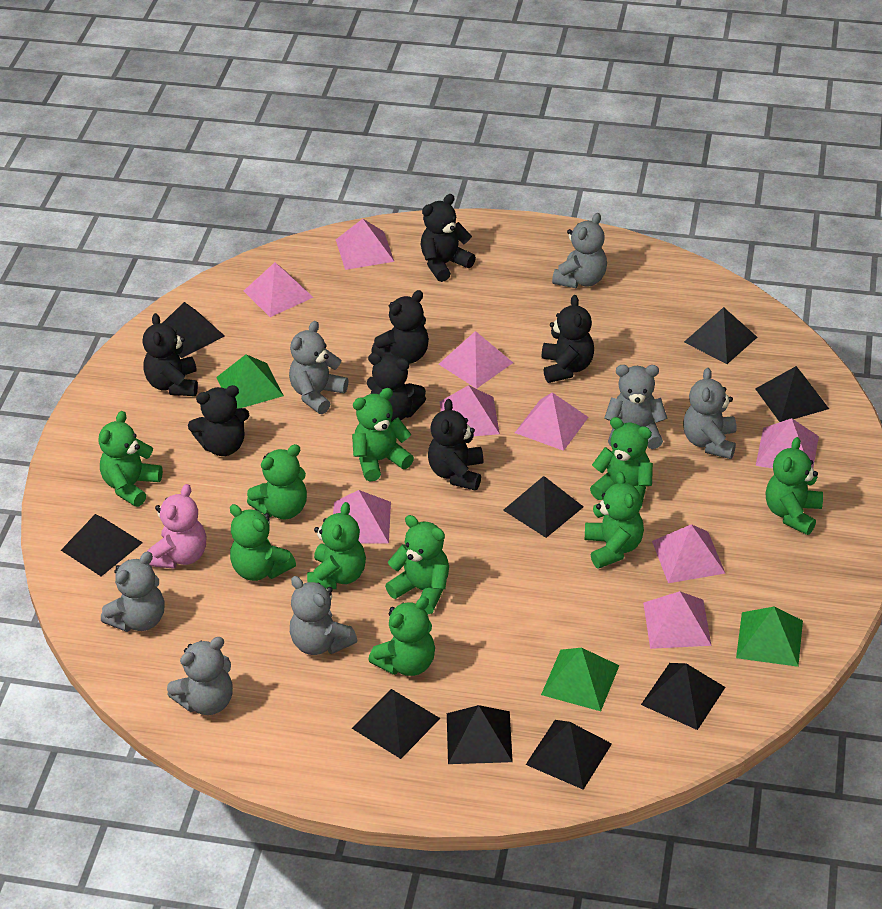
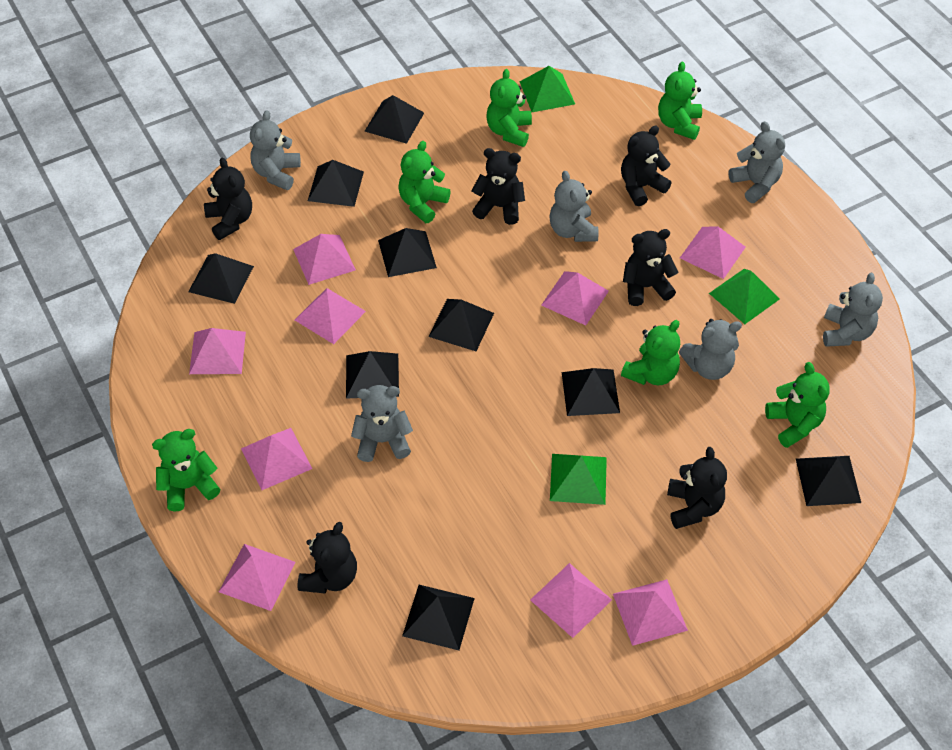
black teddy bear: 7 -> 6
green teddy bear: 10 -> 6
grey teddy bear: 7 -> 6
pink teddy bear: 1 -> 0

